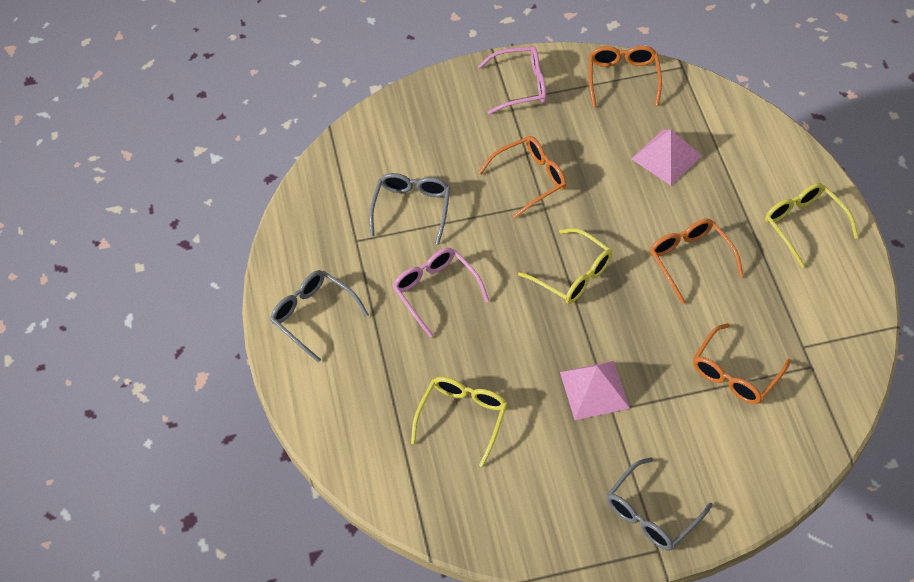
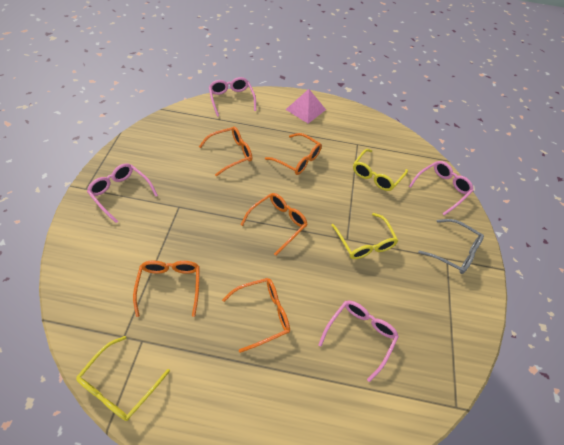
grey glasses: 3 -> 1
orange glasses: 4 -> 5
pink glasses: 2 -> 4
pink pyramid: 2 -> 1

